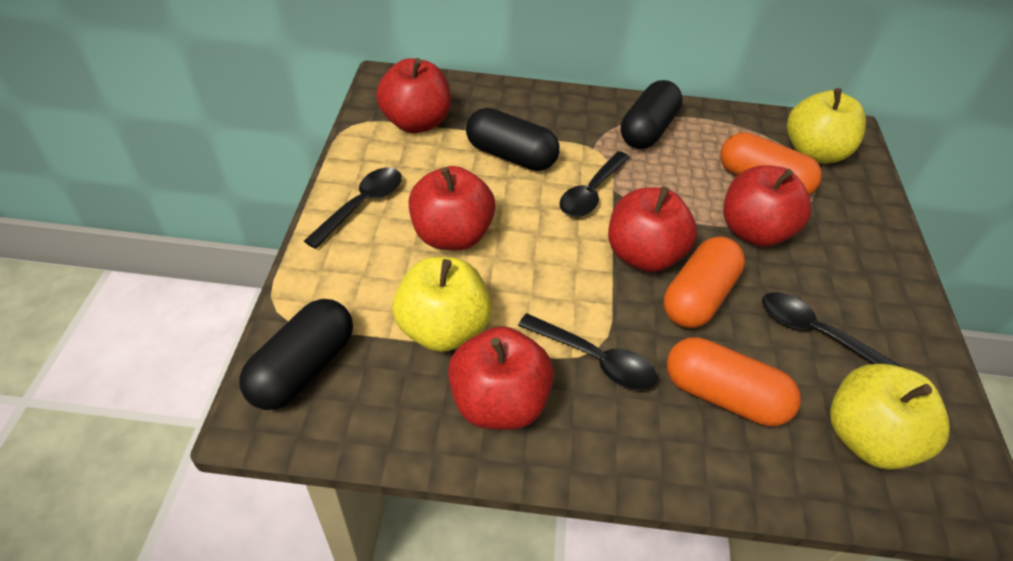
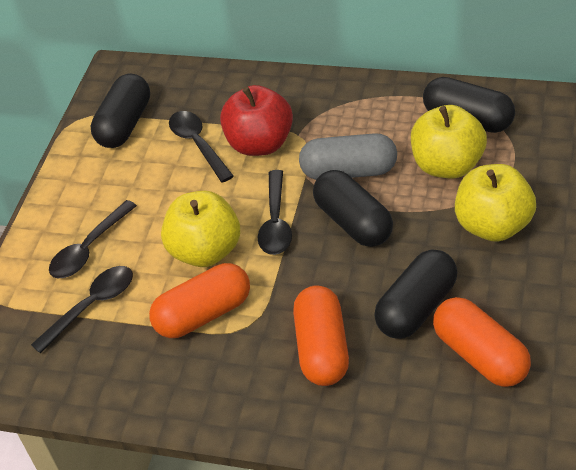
black capsule: 3 -> 4
grey capsule: 0 -> 1
red apple: 5 -> 1

